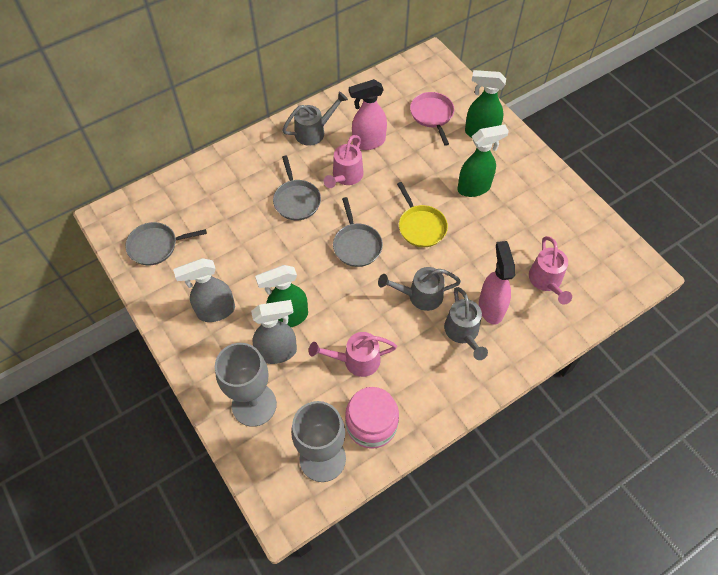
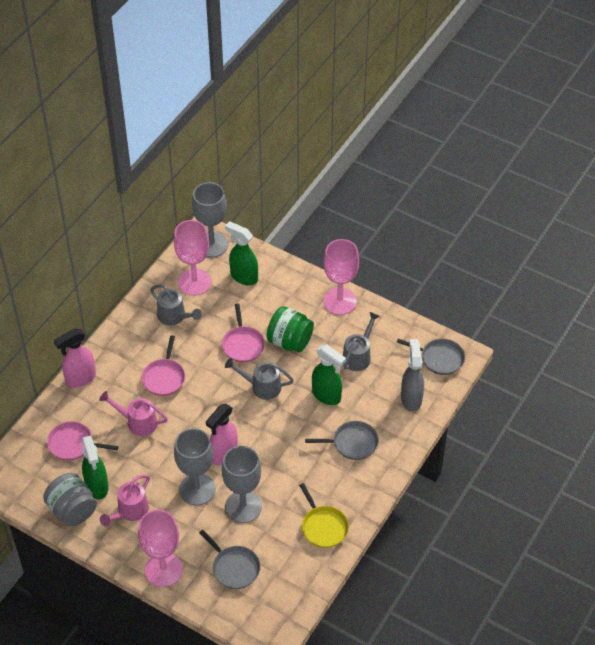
green jar: 0 -> 1
grey goblet: 2 -> 3
grey jar: 0 -> 1
grey spray bottle: 2 -> 1
pink goblet: 0 -> 3
pink jar: 1 -> 0
pink pan: 1 -> 3
pink watering can: 3 -> 2

